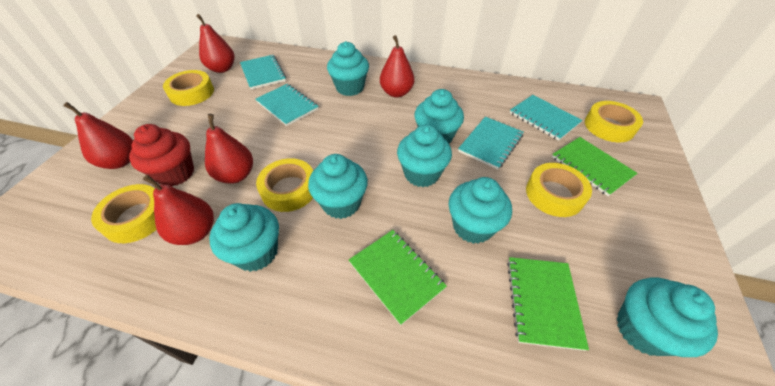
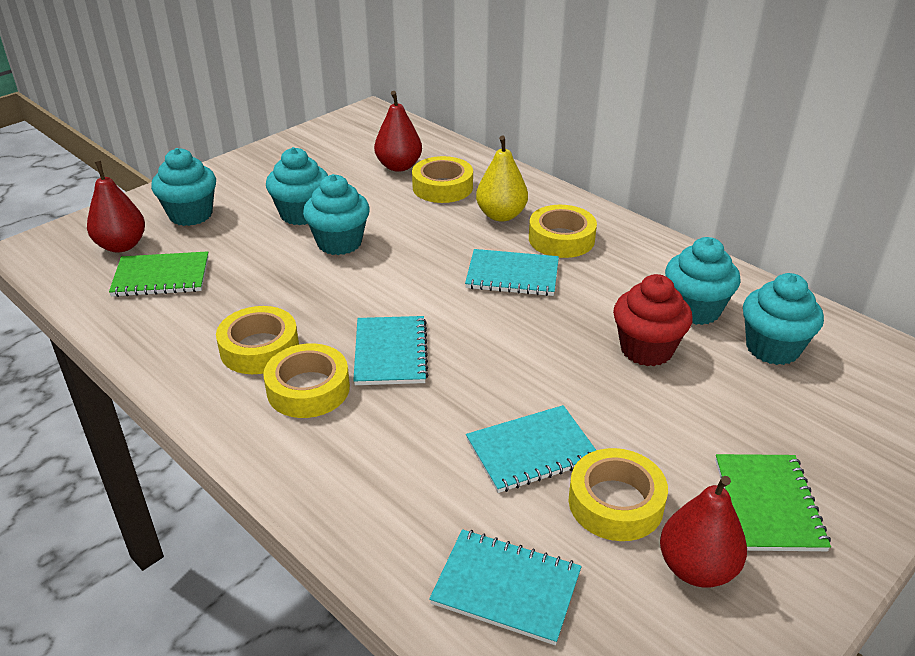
green notebook: 3 -> 2
red pear: 5 -> 3
turquoise cupcake: 7 -> 5
yellow pear: 0 -> 1

